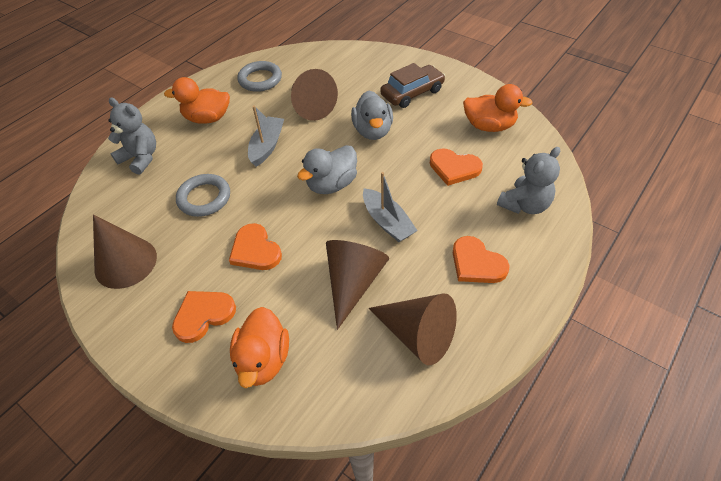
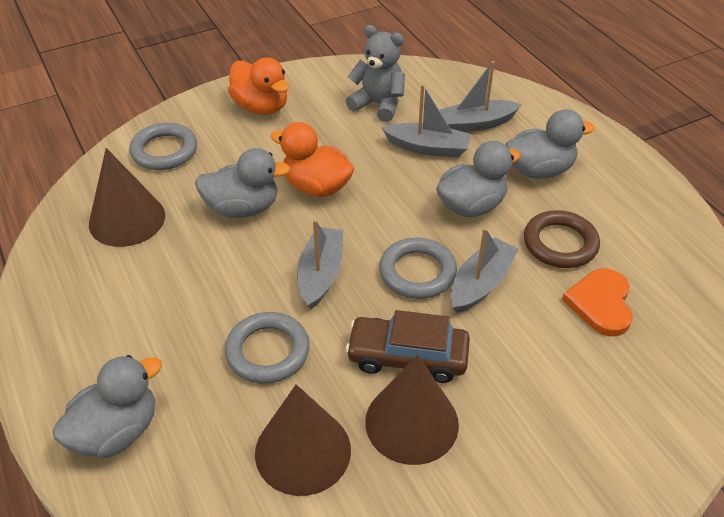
brown cone: 4 -> 3
brown ring: 0 -> 1
grey boat: 2 -> 4
grey duck: 2 -> 4
grey ring: 2 -> 3
grey teddy bear: 2 -> 1
orange duck: 3 -> 2
orange heart: 4 -> 1

